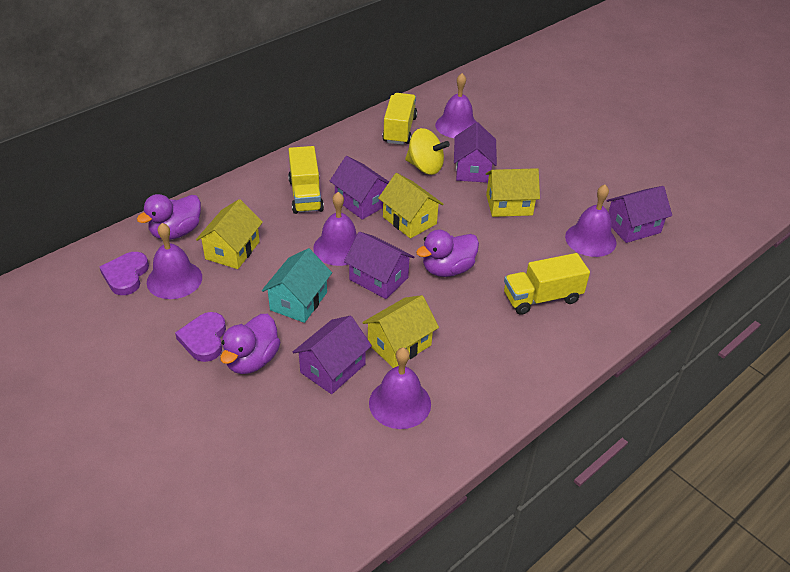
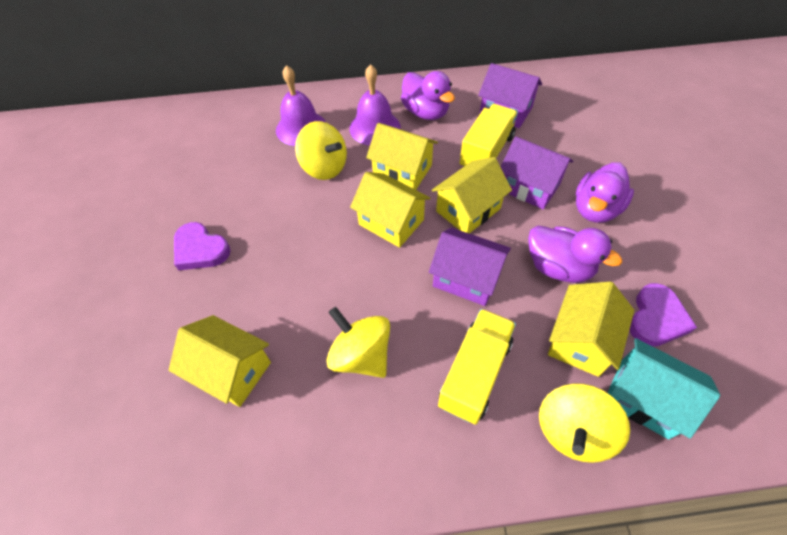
purple bell: 5 -> 2
purple house: 5 -> 3
yellow house: 4 -> 5
yellow spinning top: 1 -> 3
yellow truck: 3 -> 2

